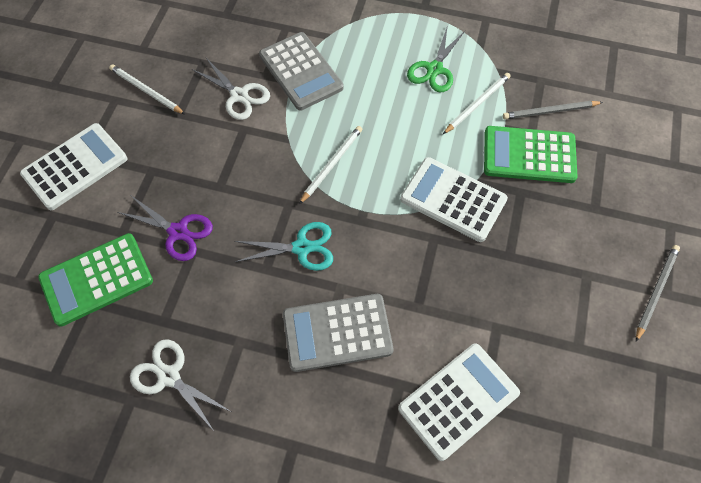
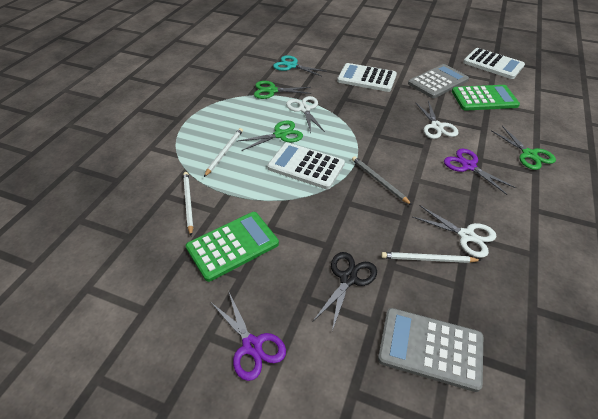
black scissors: 0 -> 1
green scissors: 1 -> 3
grey pencil: 2 -> 1
purple scissors: 1 -> 2
white scissors: 2 -> 3

